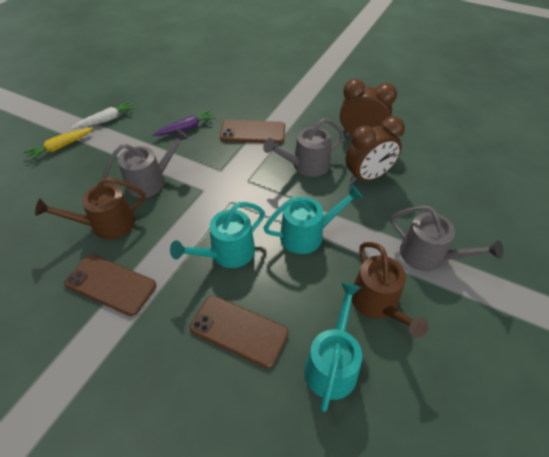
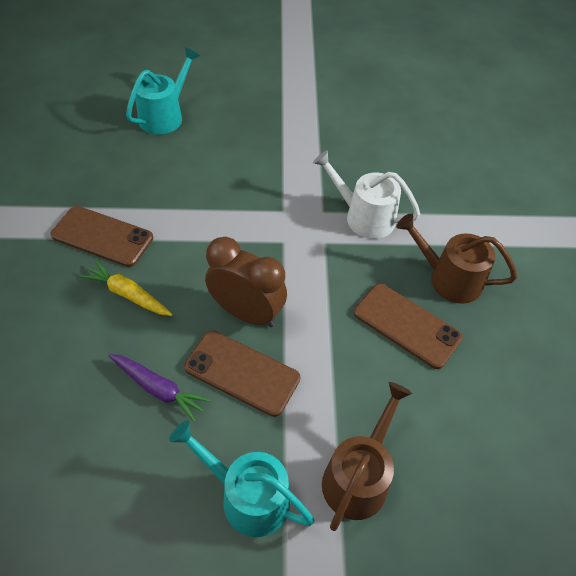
brown clock: 2 -> 1
grey watering can: 3 -> 0
turquoise watering can: 3 -> 2
white carrot: 1 -> 0
white watering can: 0 -> 1

